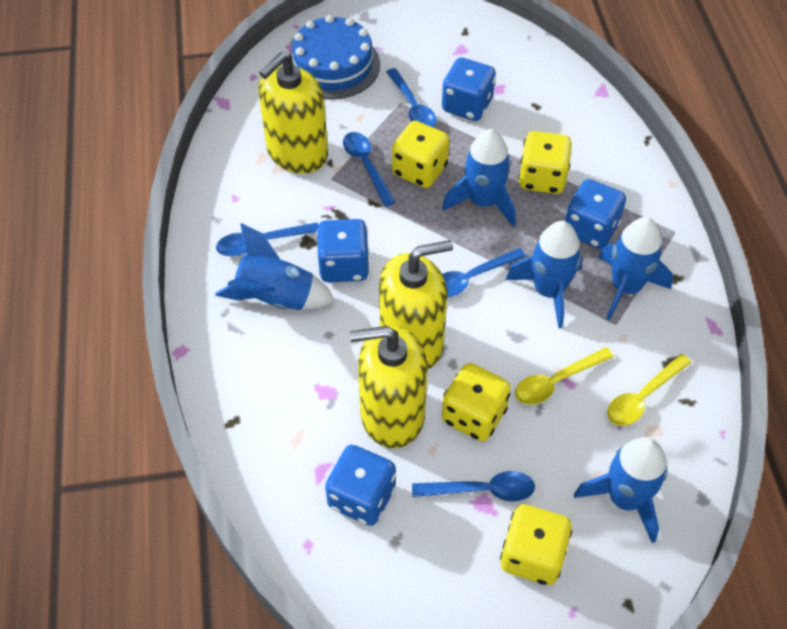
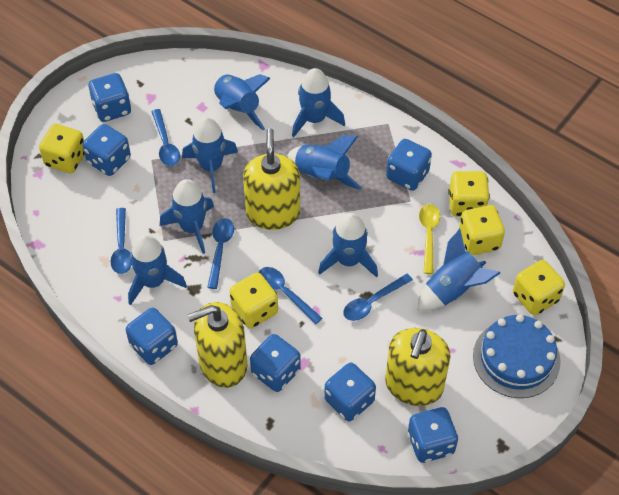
blue dice: 4 -> 7
blue rocket: 5 -> 8
yellow dice: 4 -> 5
yellow spoon: 2 -> 1

